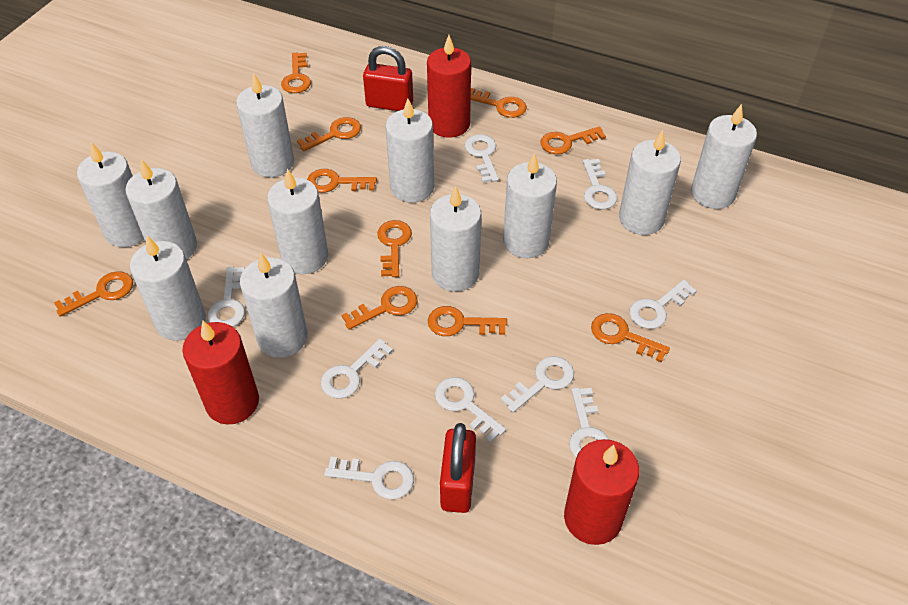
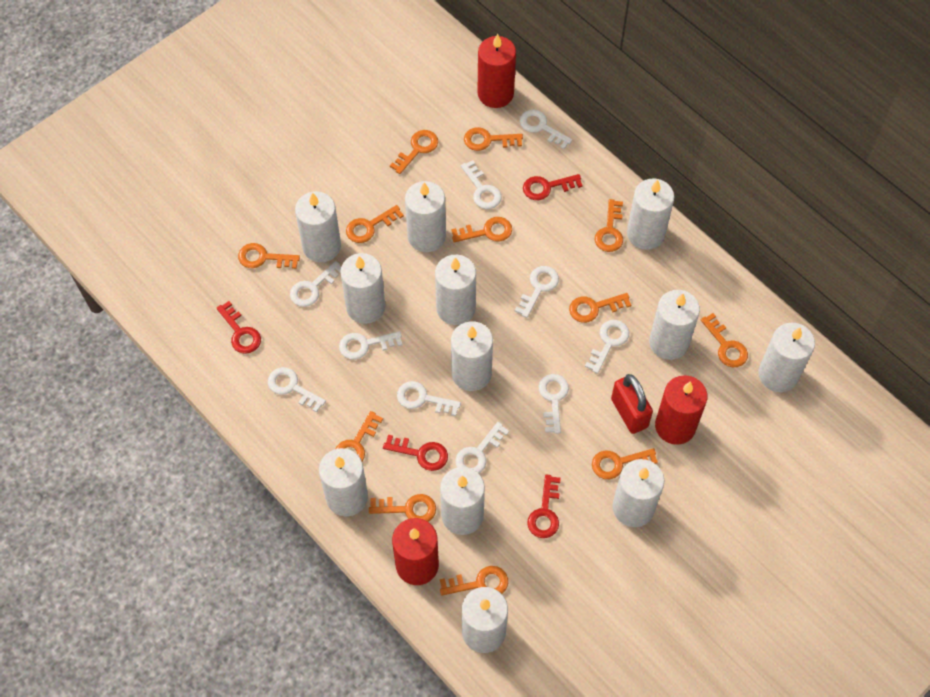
orange key: 10 -> 12
red key: 0 -> 4
red padlock: 2 -> 1
white candle: 11 -> 12
white key: 9 -> 10

